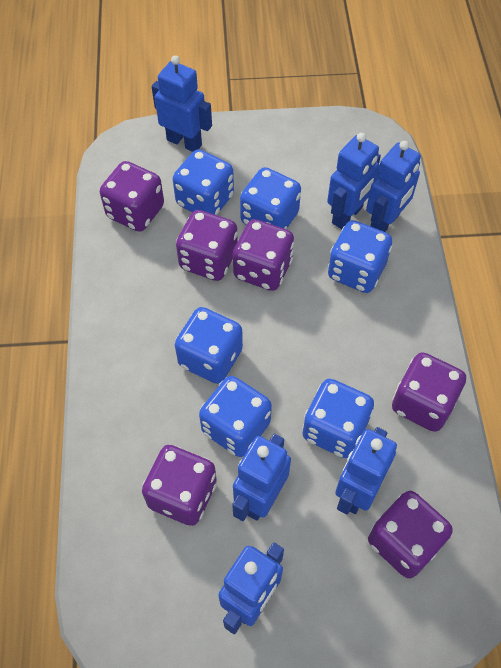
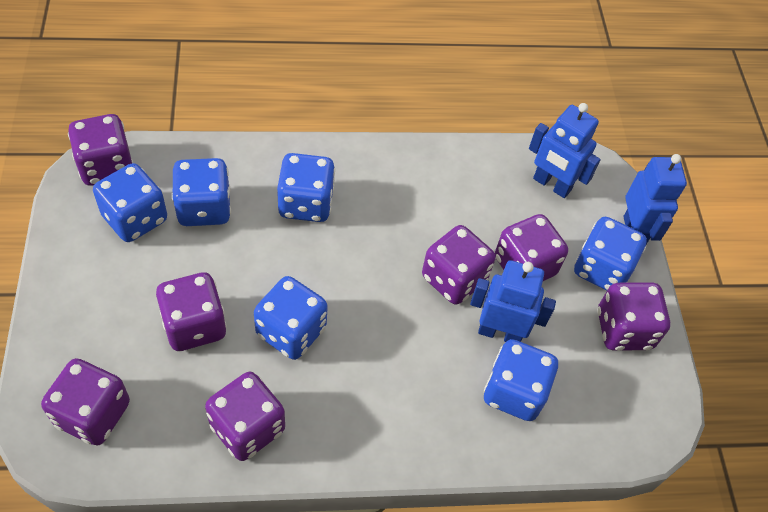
blue robot: 6 -> 3
purple dice: 6 -> 7

